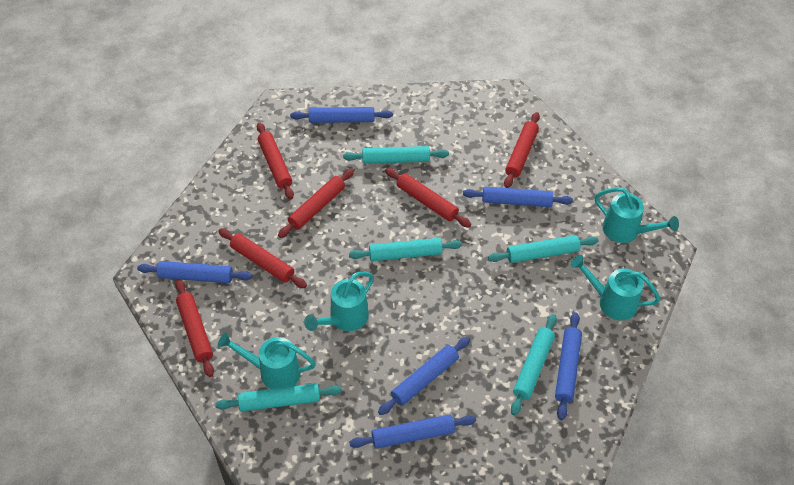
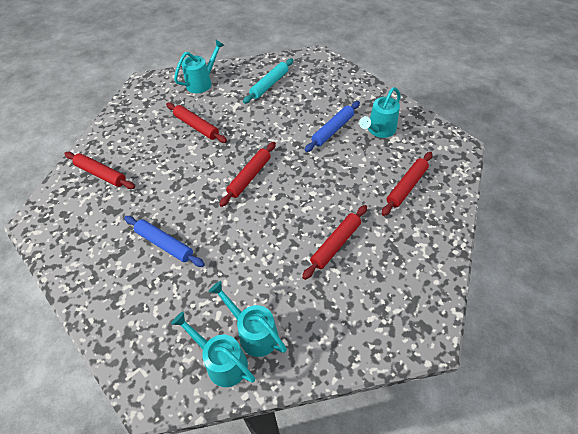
blue rolling pin: 6 -> 2
red rolling pin: 6 -> 5
turquoise rolling pin: 5 -> 1

